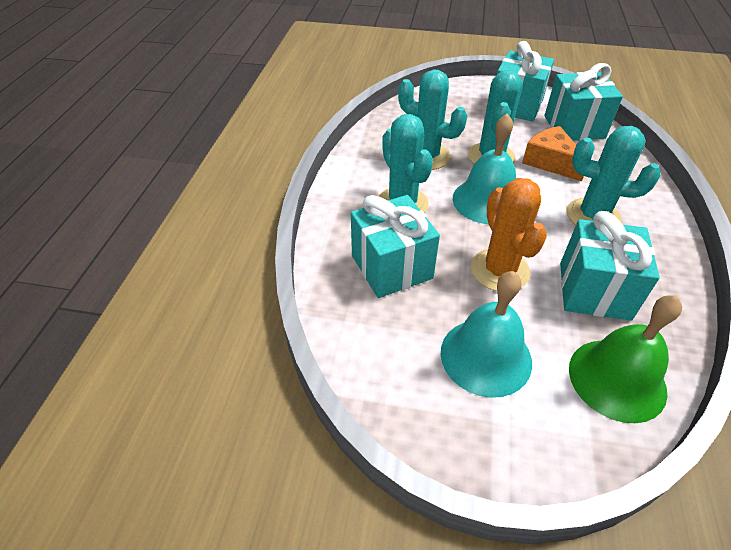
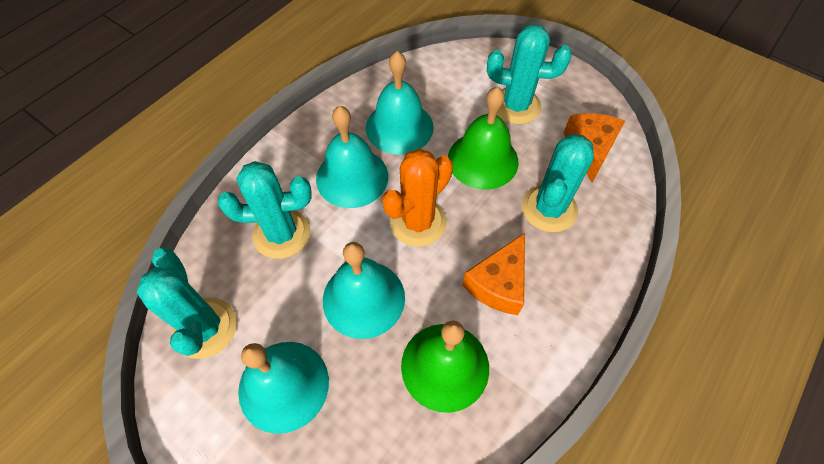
green bell: 1 -> 2
orange cheese: 1 -> 2
turquoise bell: 2 -> 4
turquoise gift: 4 -> 0

